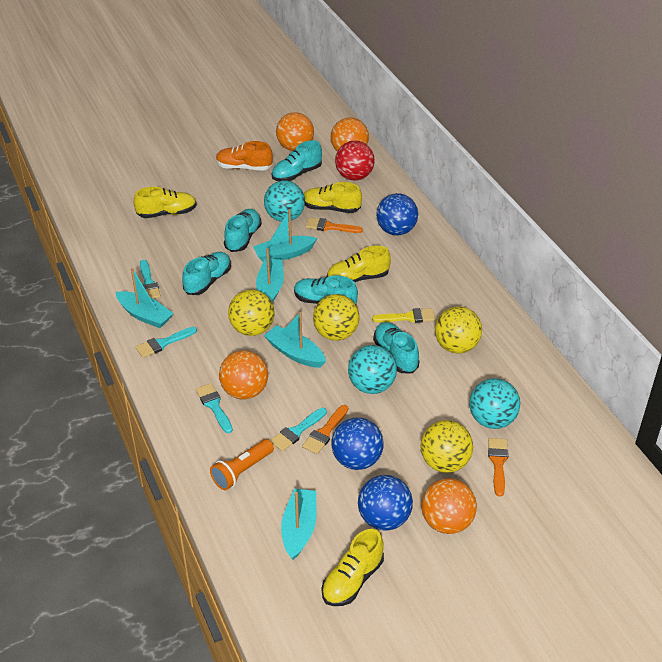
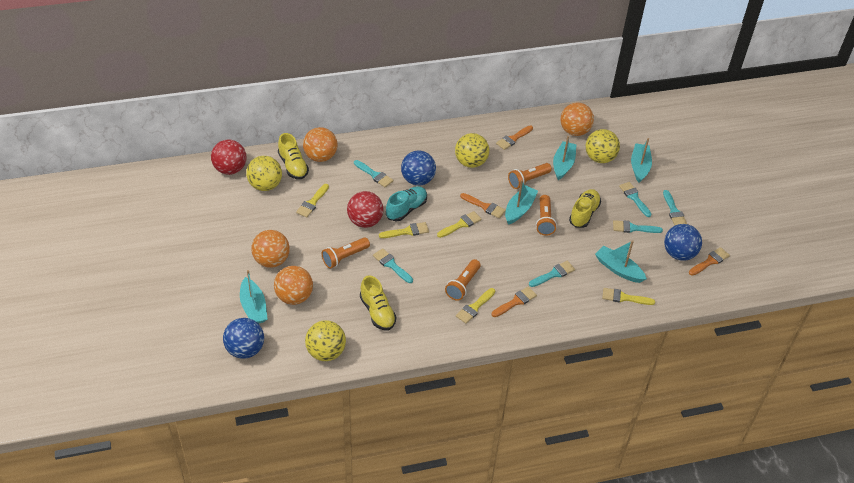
orange brush: 3 -> 4
orange flashlight: 1 -> 4
orange shoe: 1 -> 0
red ball: 1 -> 2
turquoise ball: 3 -> 0
turquoise brush: 4 -> 6
turquoise shoe: 5 -> 1
yellow brush: 1 -> 5
yellow shoe: 4 -> 3

